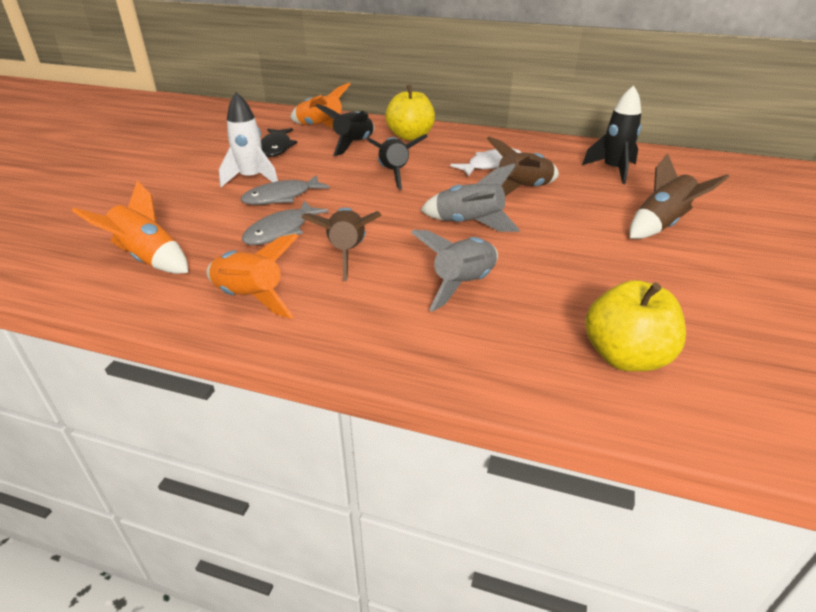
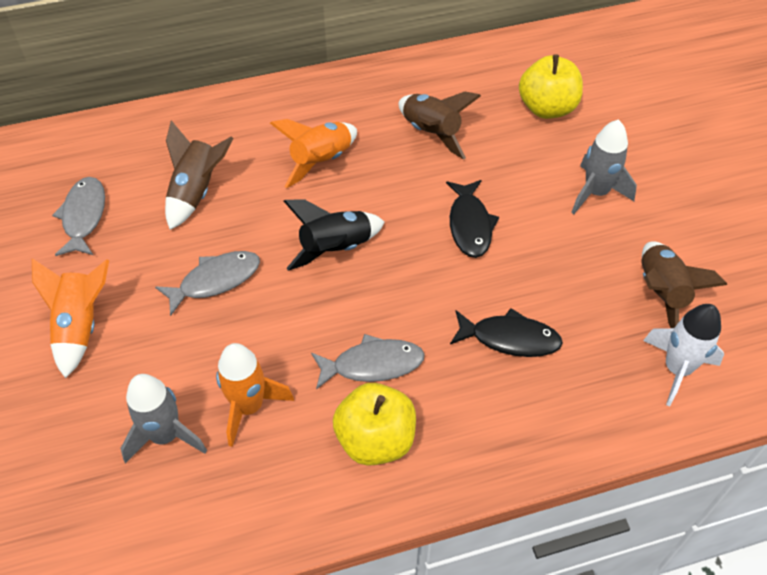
black fish: 1 -> 2
black rocket: 3 -> 1
grey fish: 2 -> 3
white fish: 1 -> 0

